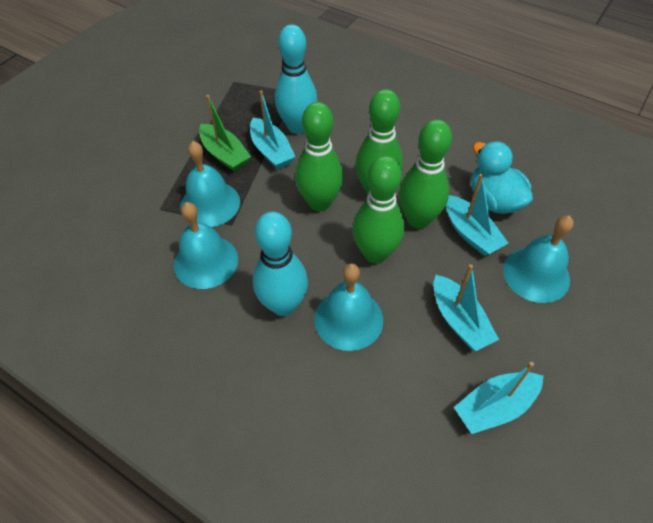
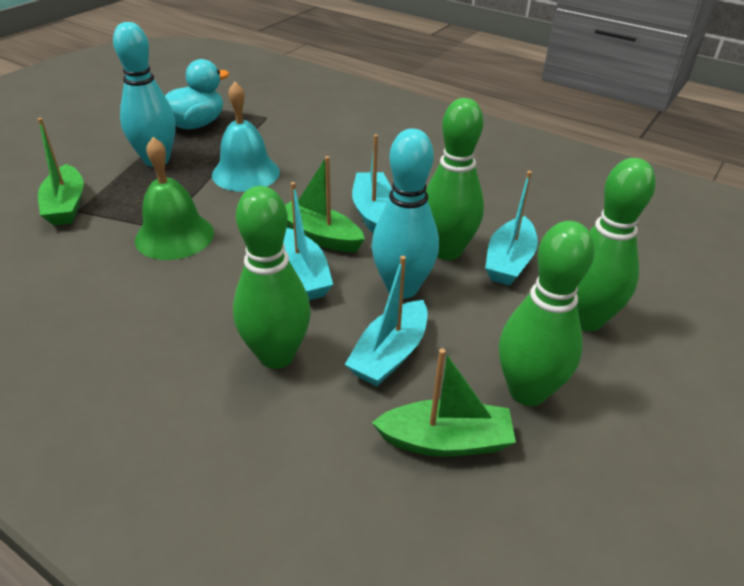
green bell: 0 -> 1
green boat: 1 -> 3
turquoise bell: 4 -> 1

